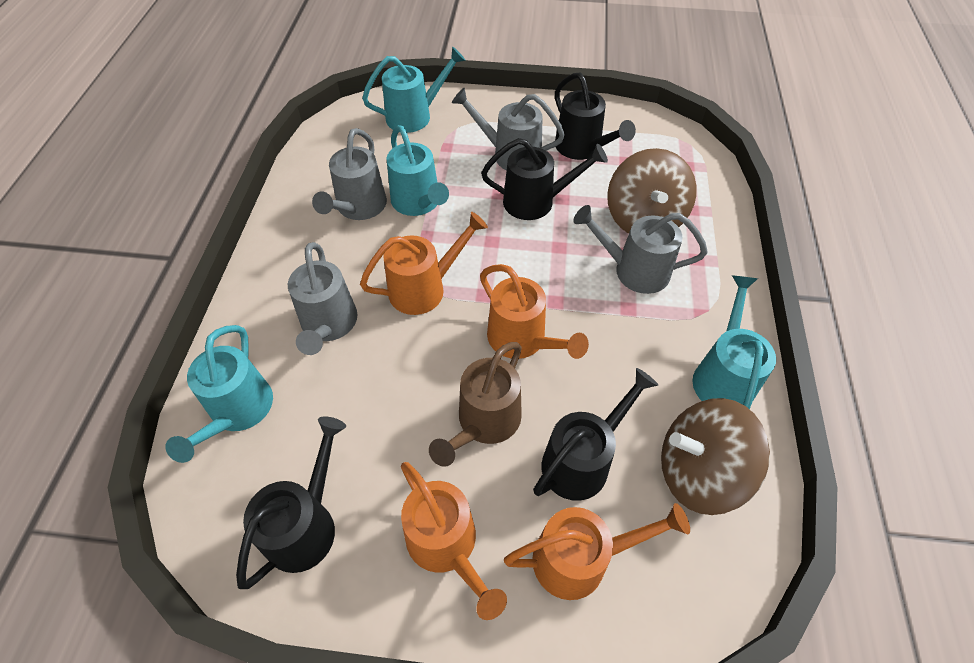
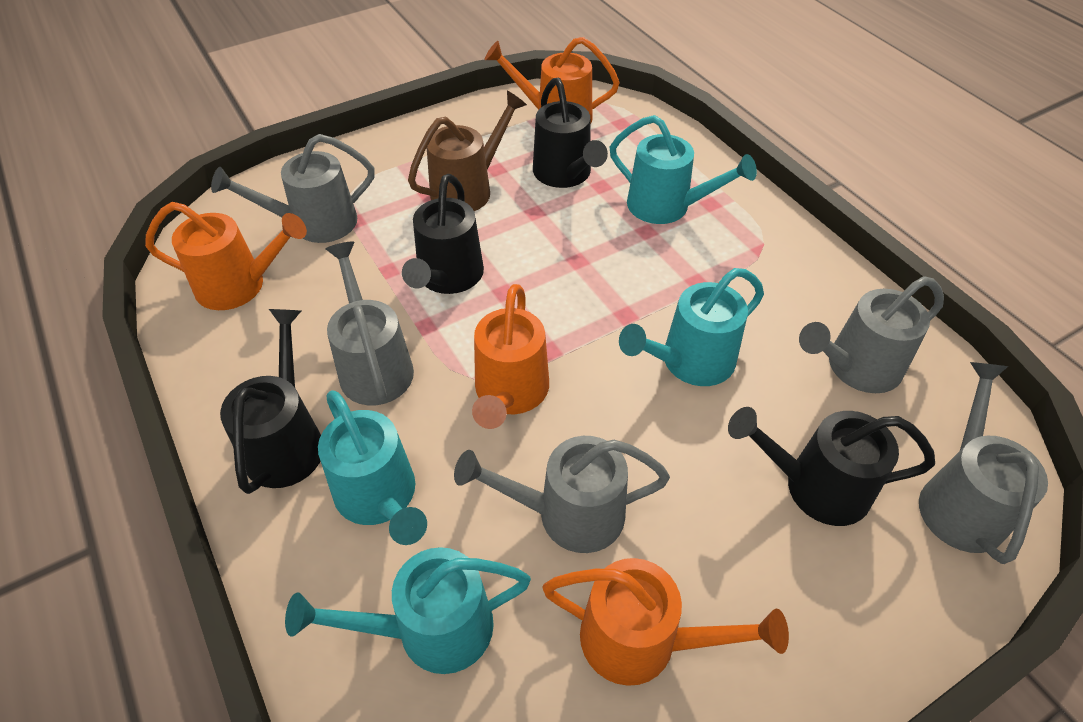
brown spinning top: 2 -> 0
grey watering can: 4 -> 5

